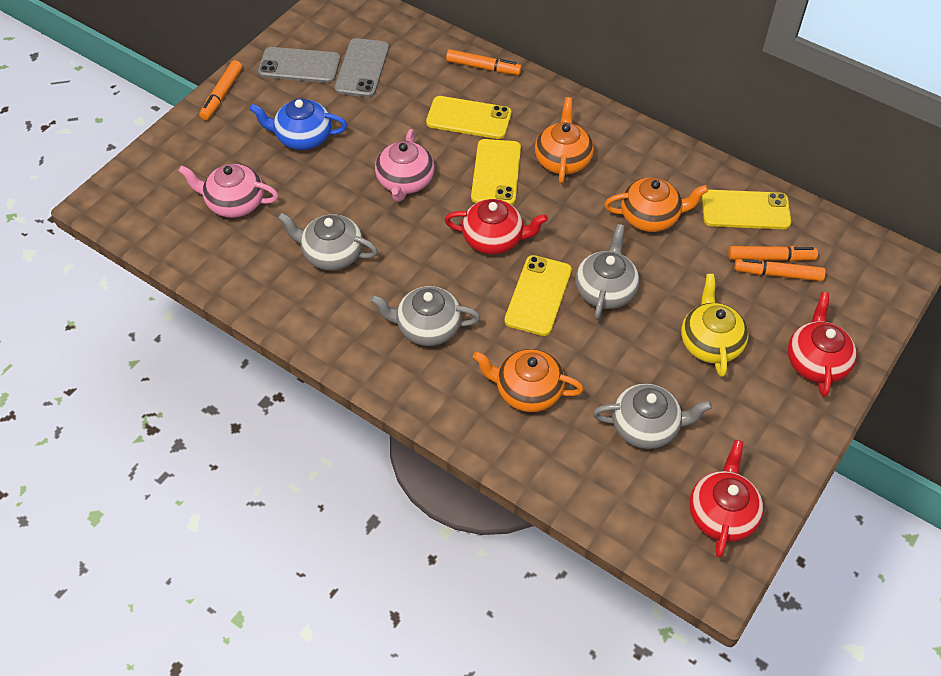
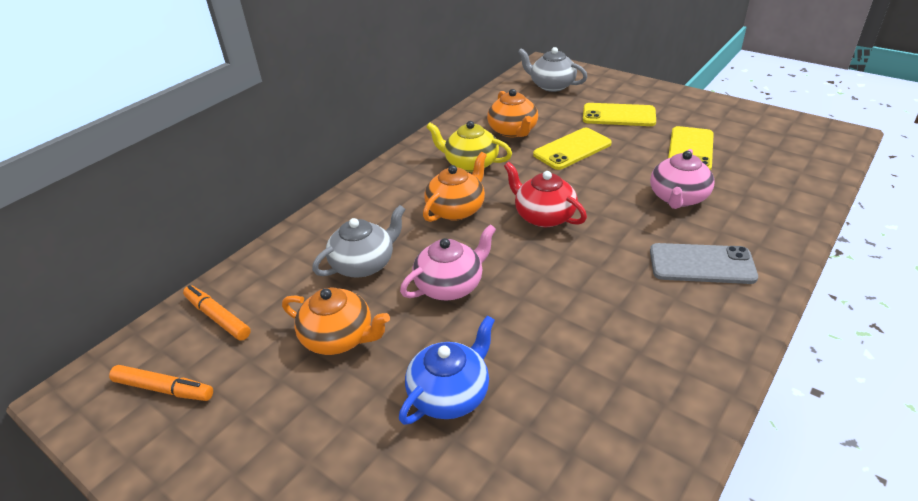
grey phone: 2 -> 1
grey teapot: 4 -> 2
orange marker: 4 -> 2
red teapot: 3 -> 1
yellow phone: 4 -> 3

